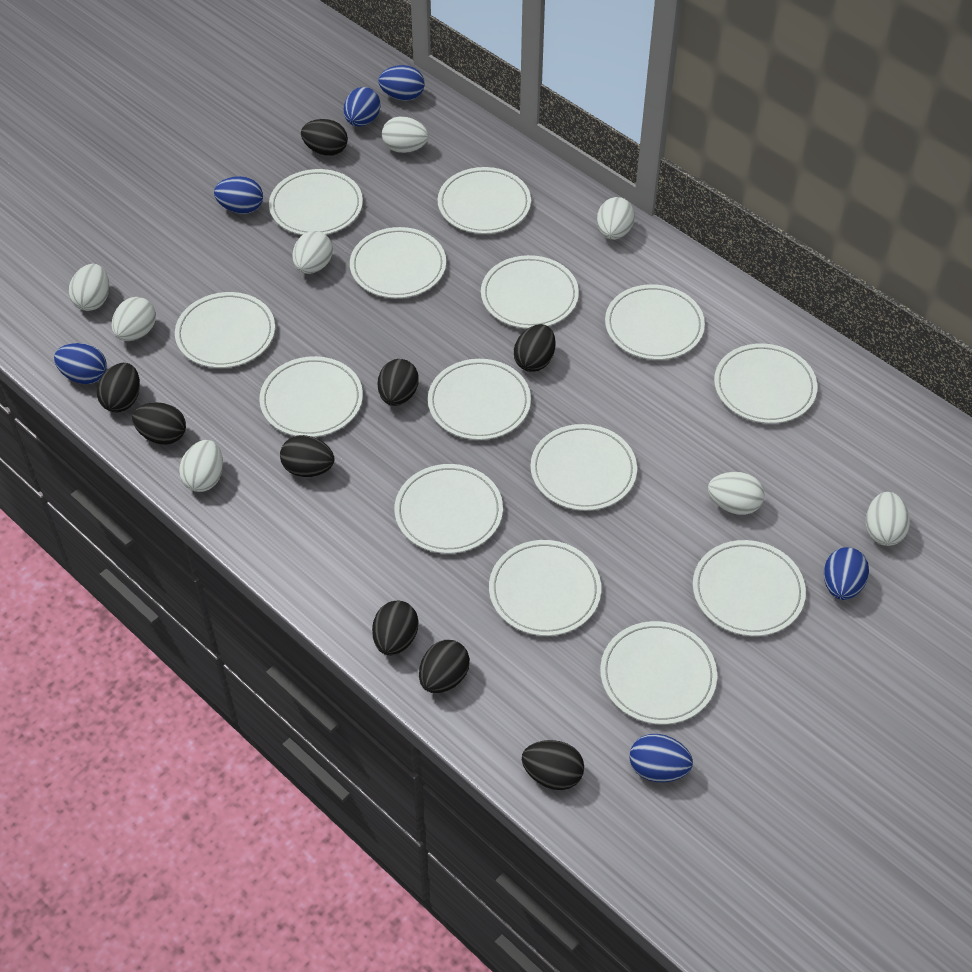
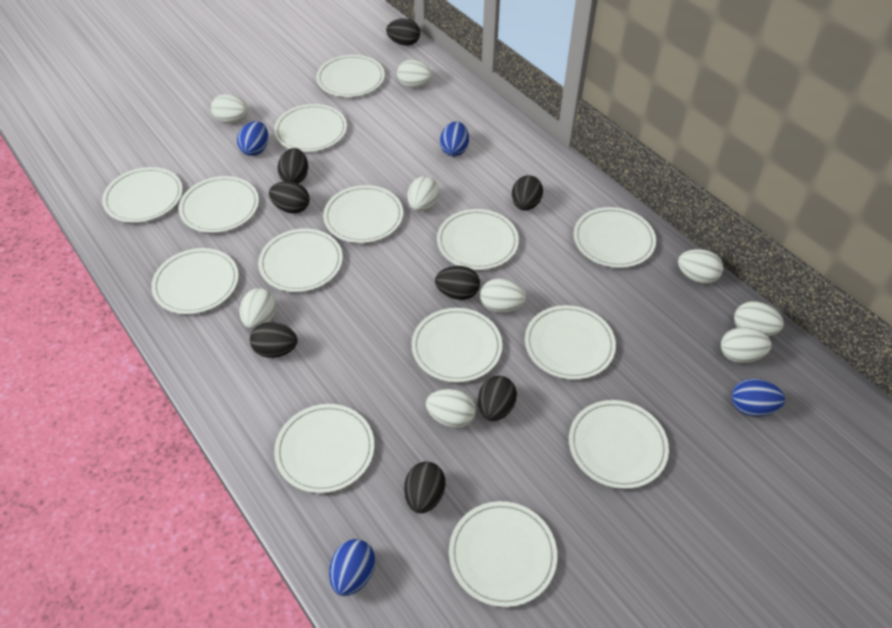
black egg: 9 -> 8
blue egg: 6 -> 4
white egg: 8 -> 9

